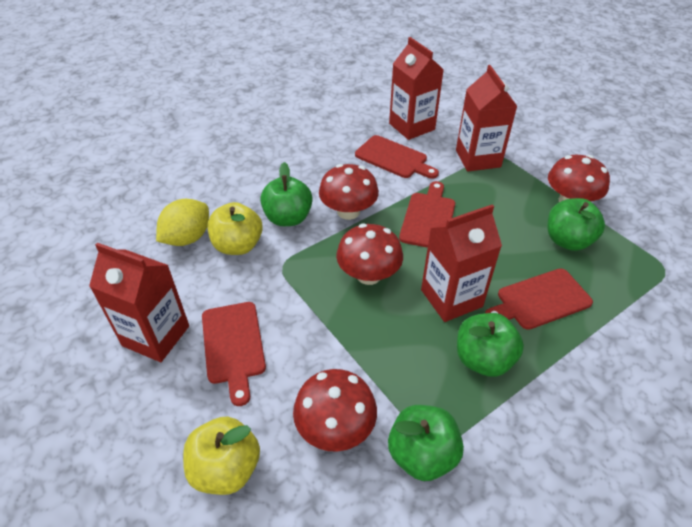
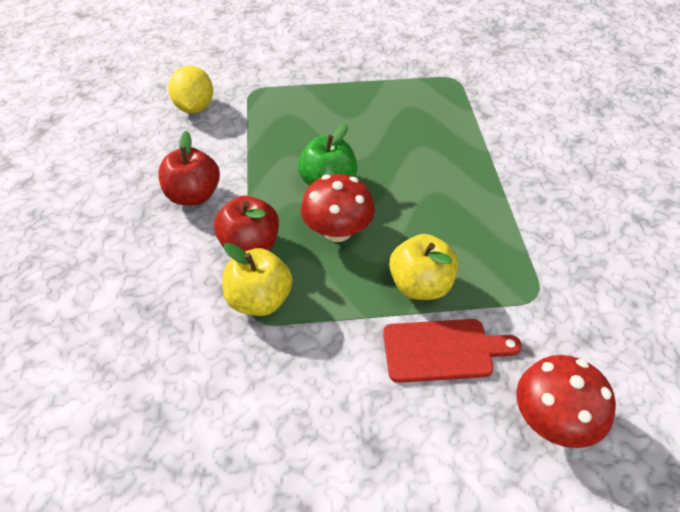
green apple: 4 -> 1
red apple: 0 -> 2
red carton: 4 -> 0
red cutting board: 4 -> 1
red mushroom: 4 -> 2

